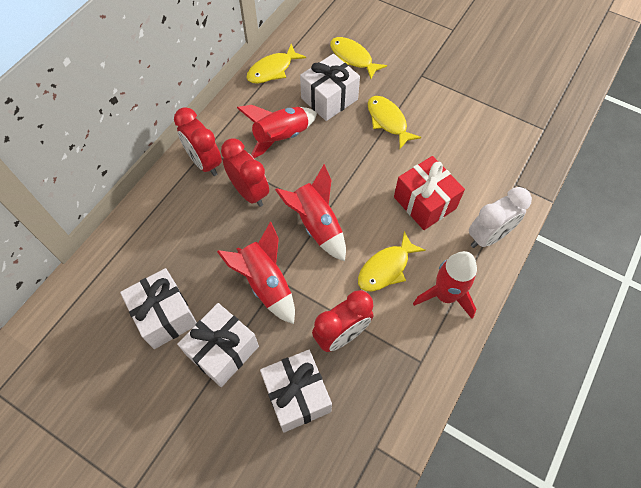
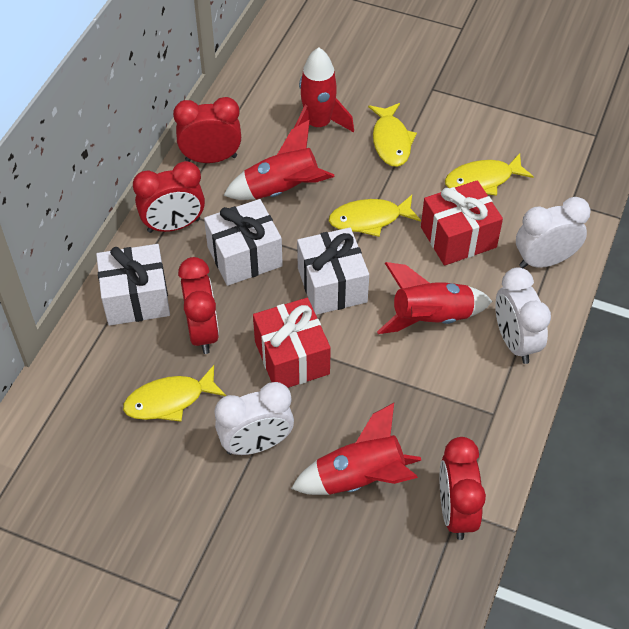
red clock: 3 -> 4
red gift: 1 -> 2
white clock: 1 -> 3
white gift: 4 -> 3

